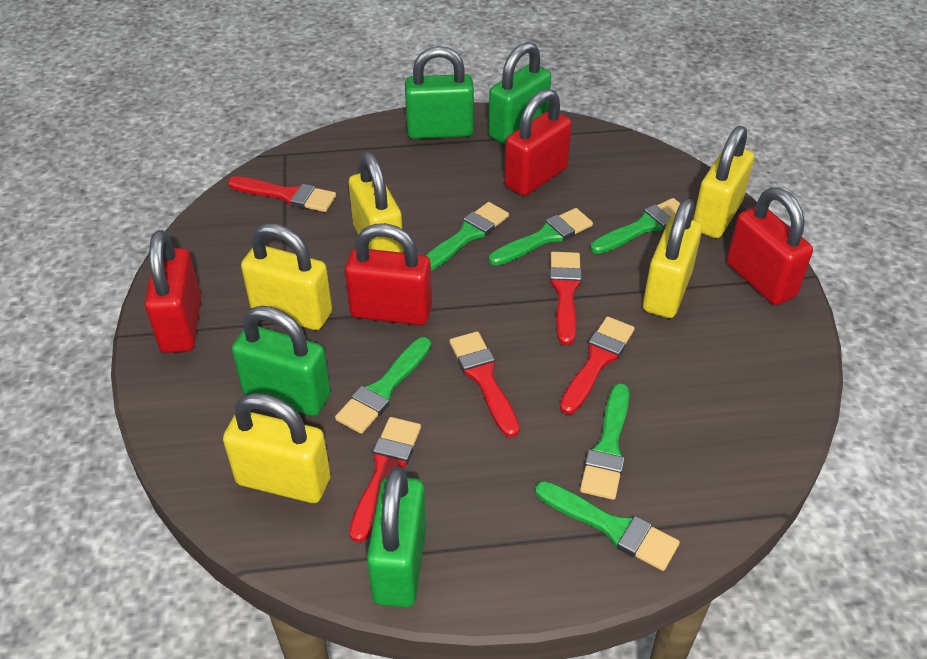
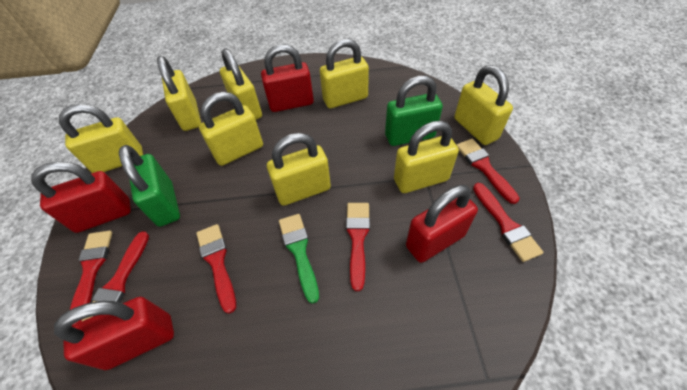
green brush: 6 -> 1
green padlock: 4 -> 2
red brush: 5 -> 6
yellow padlock: 5 -> 8

